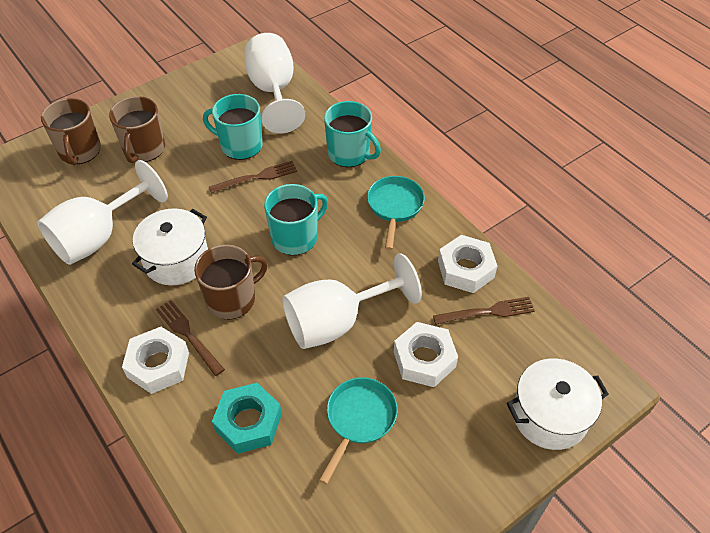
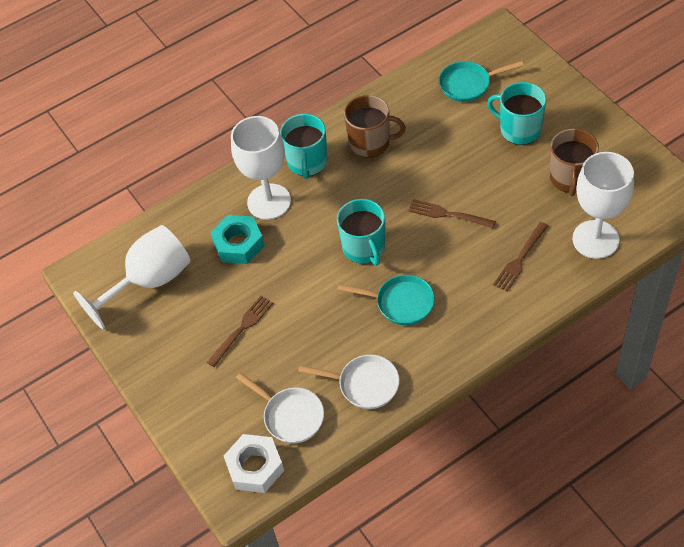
brown mug: 3 -> 2
white nut: 3 -> 1
white pan: 0 -> 2
white pot: 2 -> 0

